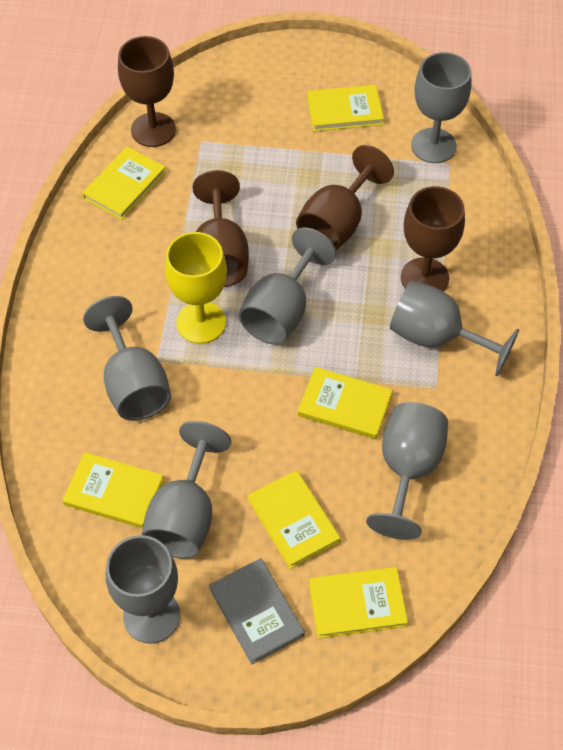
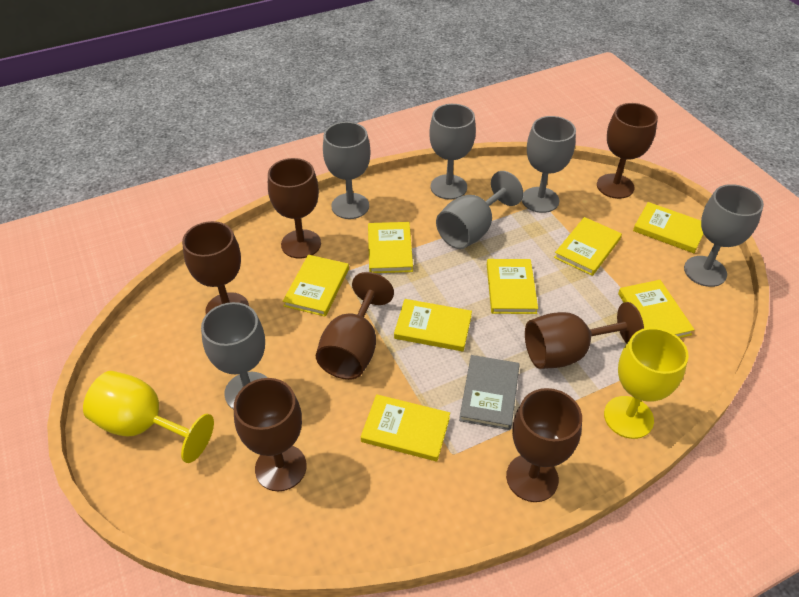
brown goblet: 4 -> 7
grey goblet: 7 -> 6
yellow book: 6 -> 8
yellow goblet: 1 -> 2

